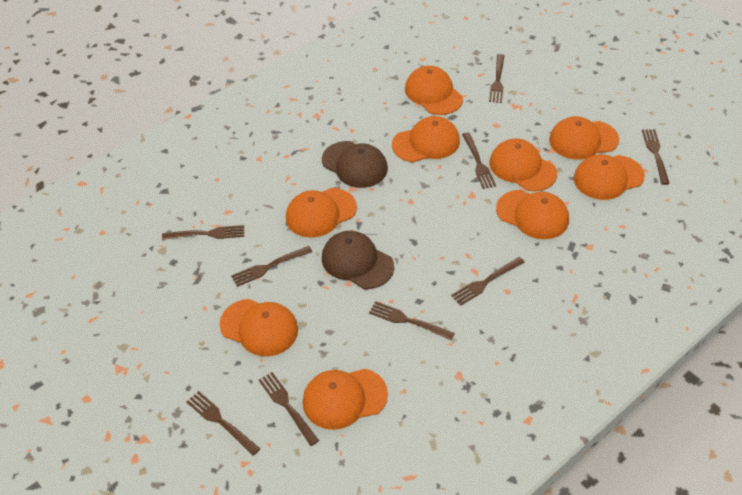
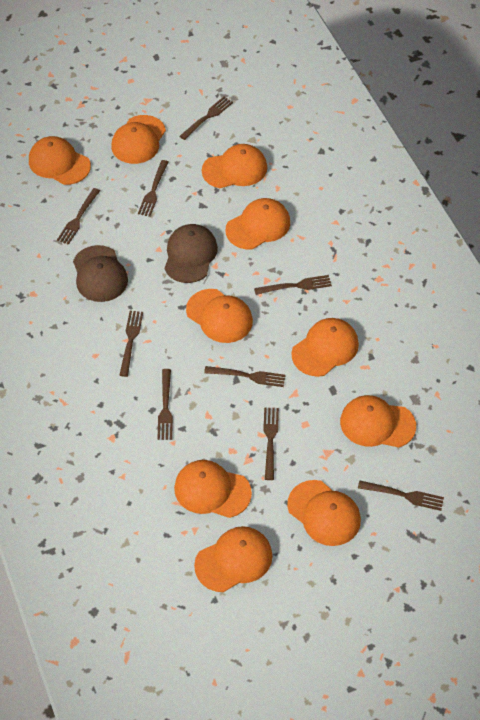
orange cap: 9 -> 10

